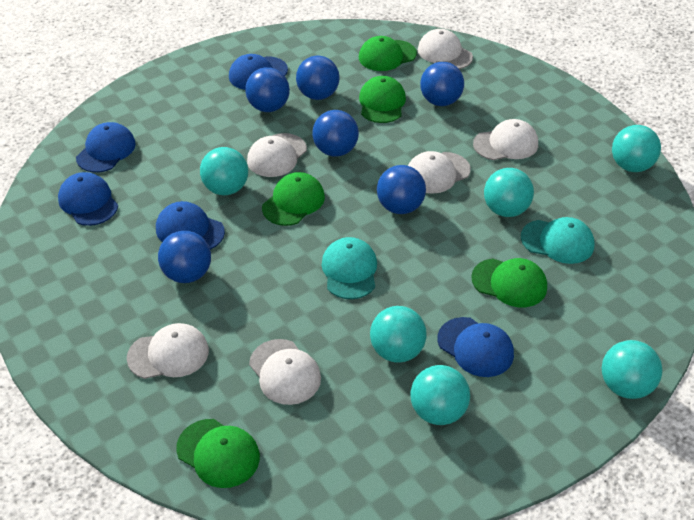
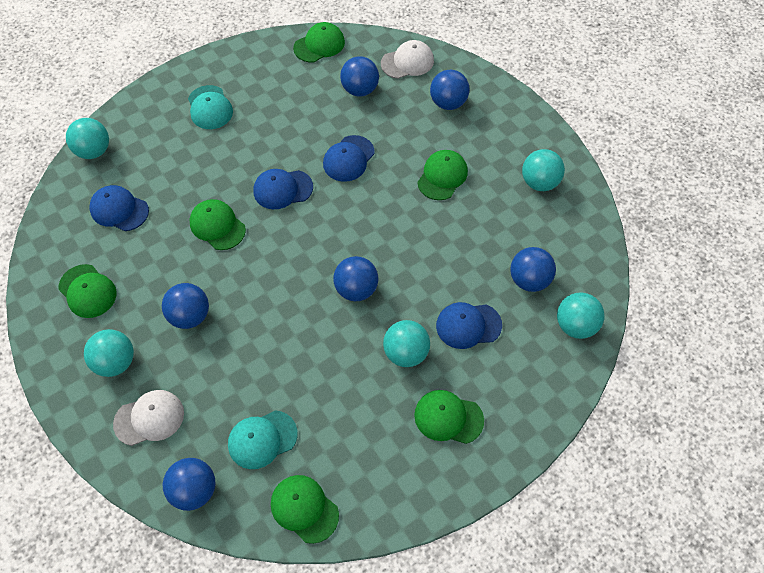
blue cap: 5 -> 4
green cap: 5 -> 6
turquoise ball: 6 -> 5
white cap: 6 -> 2

